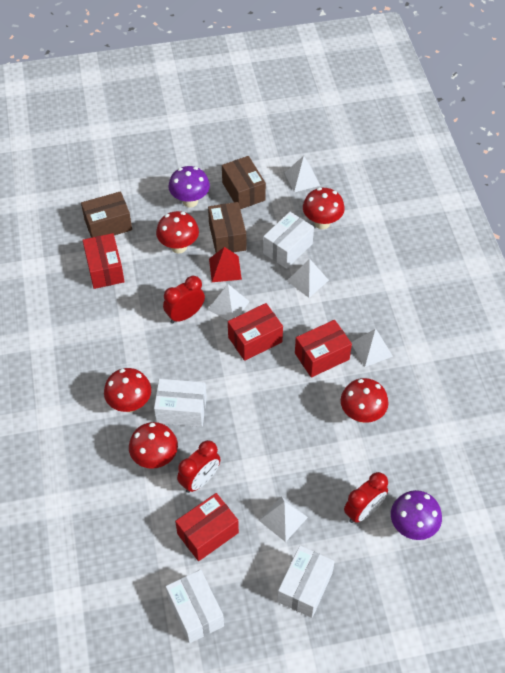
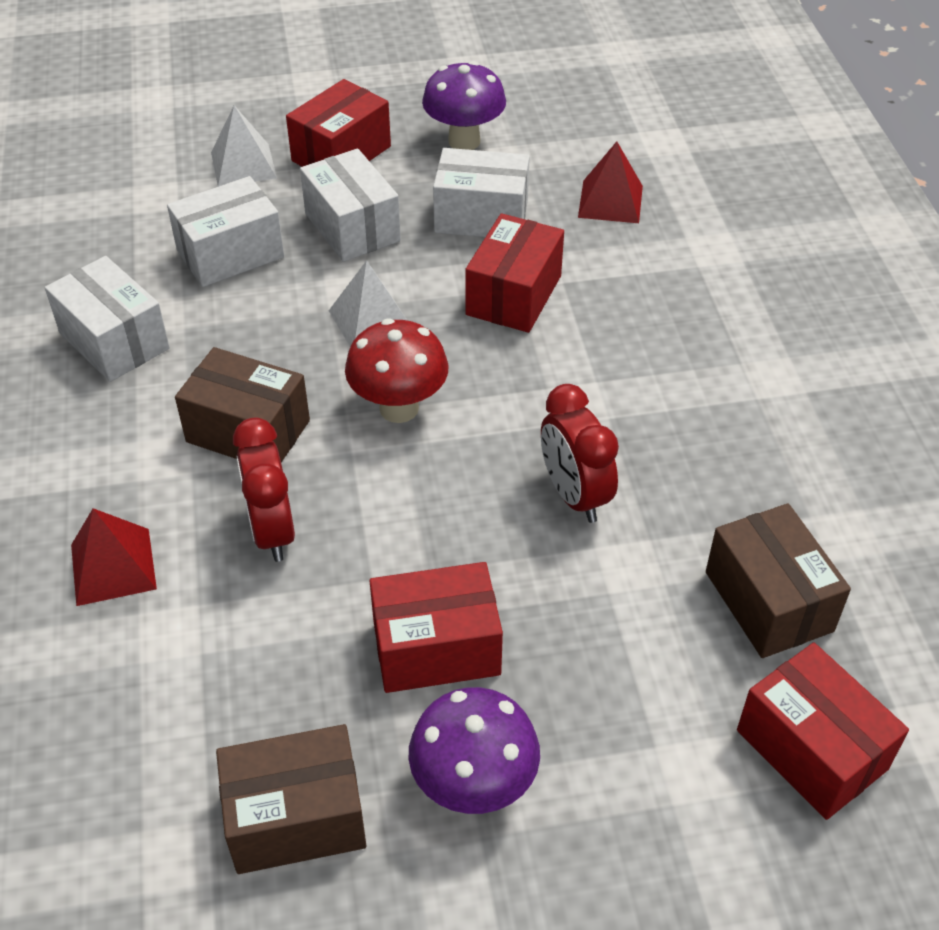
red clock: 3 -> 2
red mushroom: 5 -> 1
red pyramid: 1 -> 2
white pyramid: 5 -> 2

